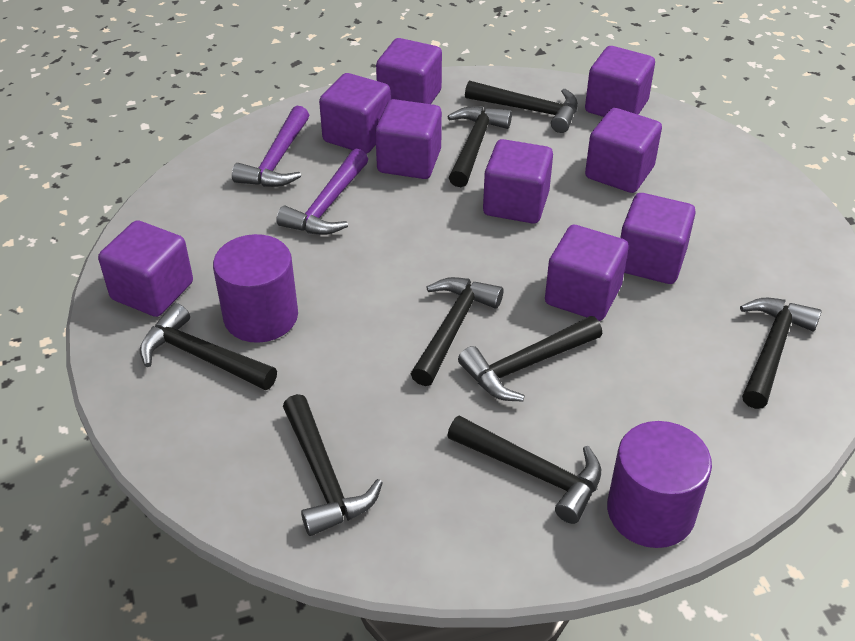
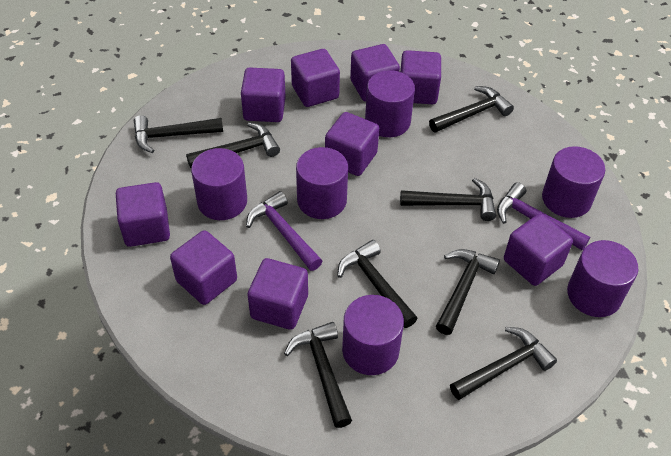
purple cylinder: 2 -> 6

